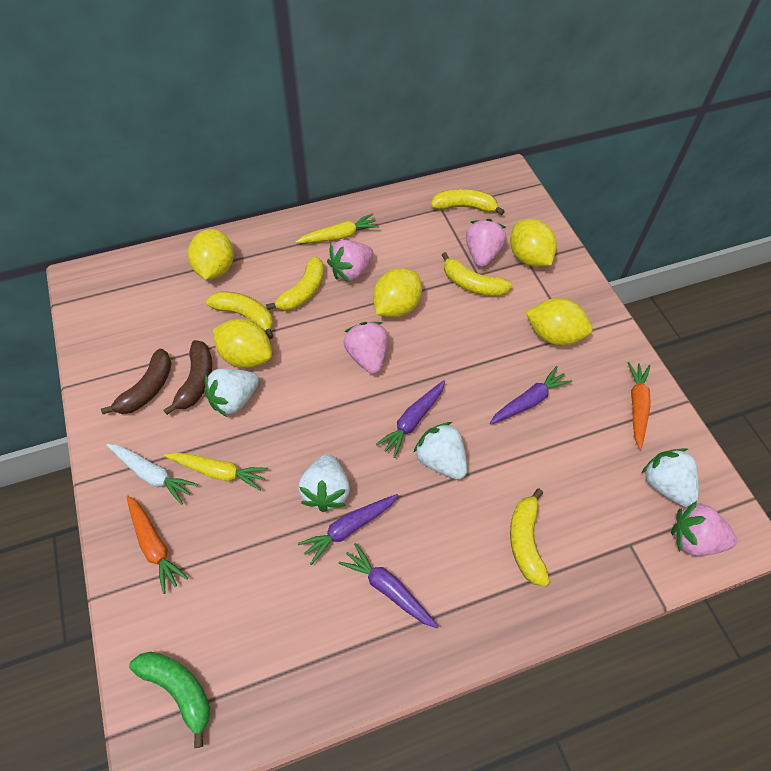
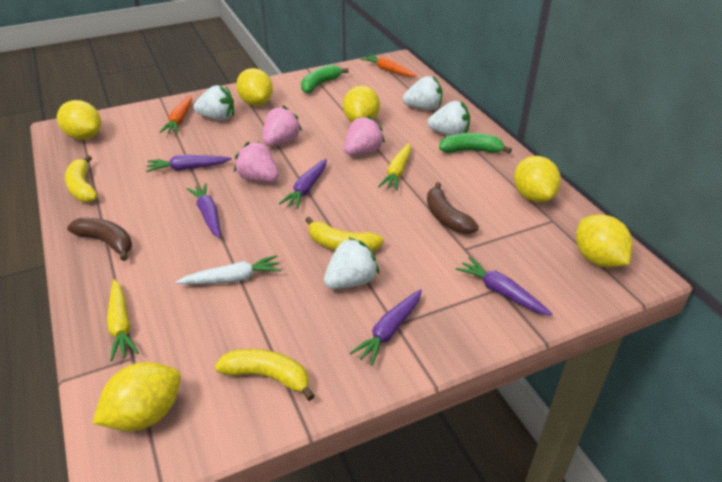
green banana: 1 -> 2
pink strawberry: 4 -> 3
purple carrot: 4 -> 5
yellow banana: 5 -> 3
yellow lemon: 5 -> 6

